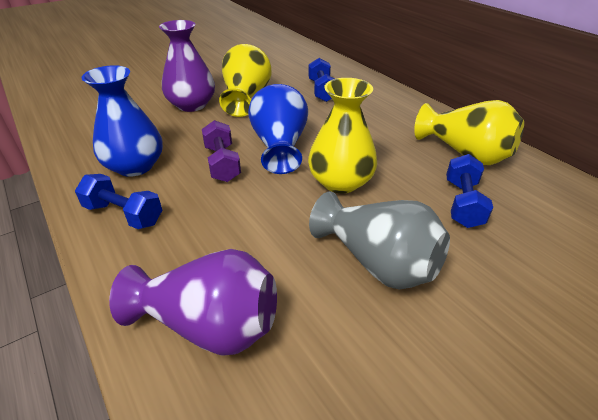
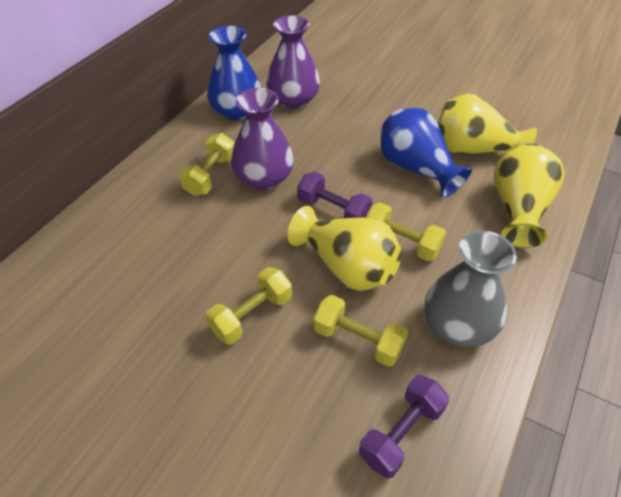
blue dumbbell: 3 -> 0
purple dumbbell: 1 -> 2
yellow dumbbell: 0 -> 4

